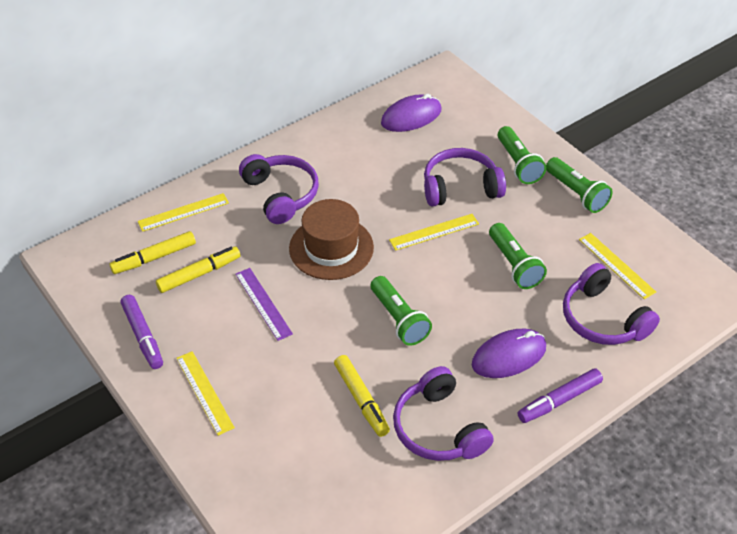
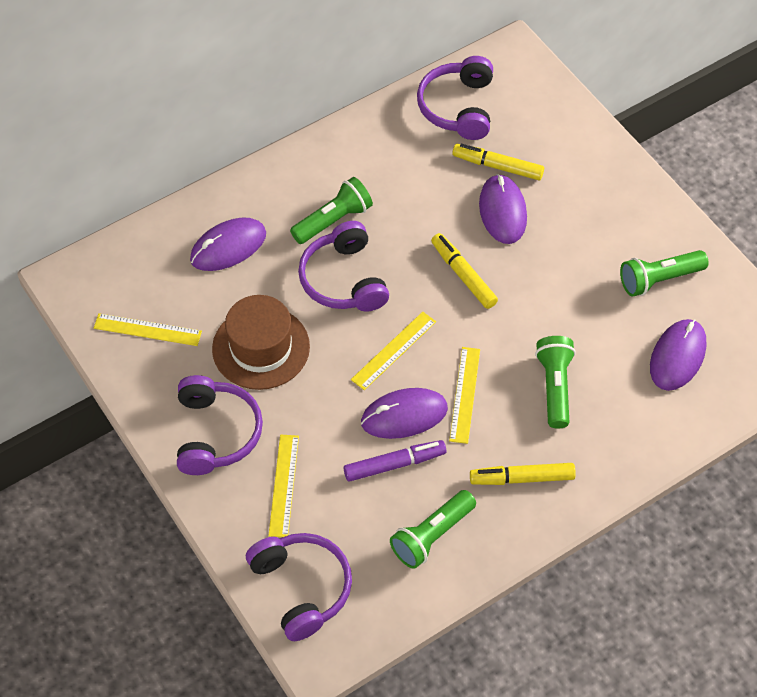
purple marker: 2 -> 1
purple mouse: 2 -> 4
purple ruler: 1 -> 0

